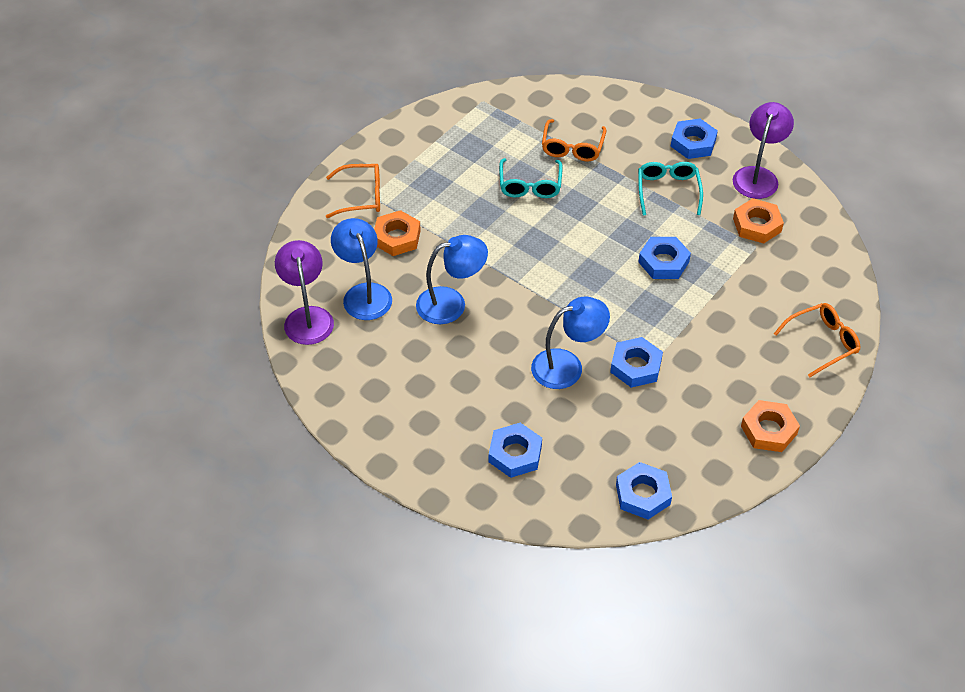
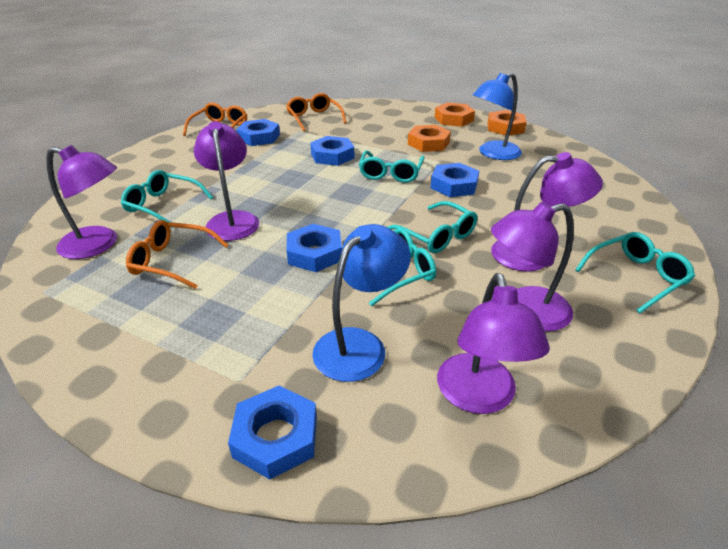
blue lamp: 3 -> 2
purple lamp: 2 -> 5
turquoise glasses: 2 -> 5

